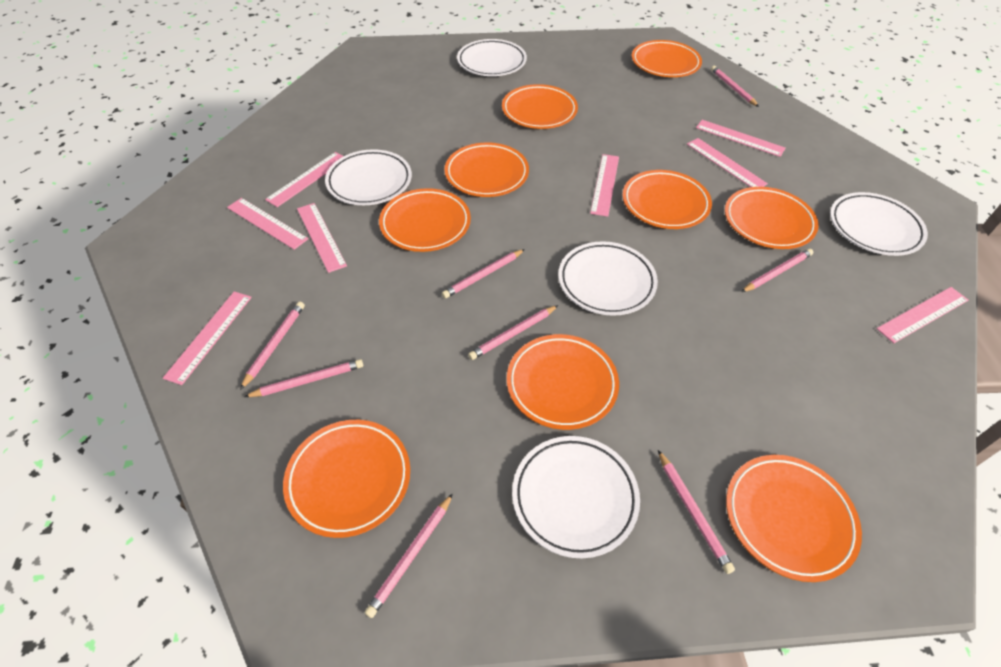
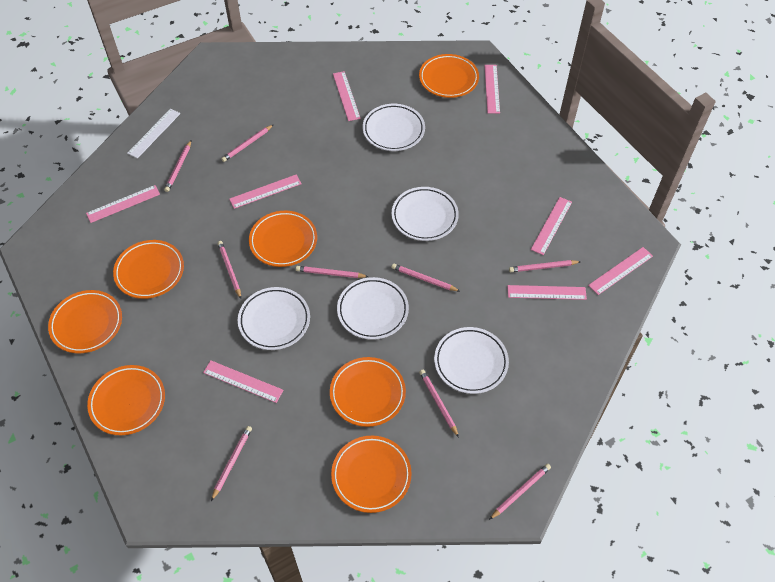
orange plate: 9 -> 7
pink pencil: 8 -> 9
white ruler: 0 -> 1

